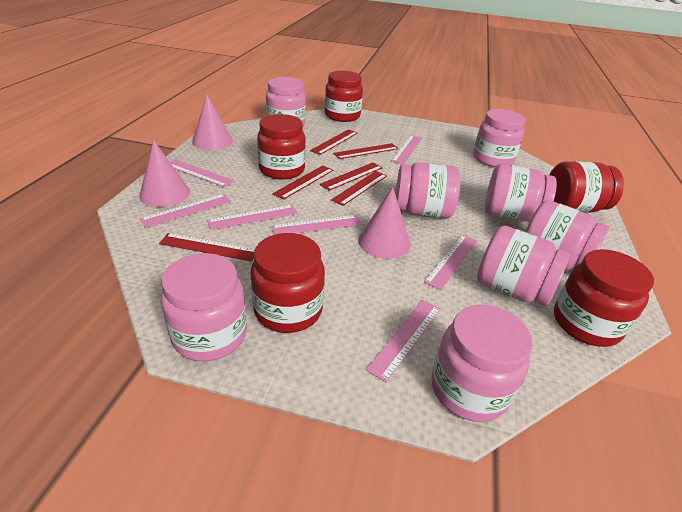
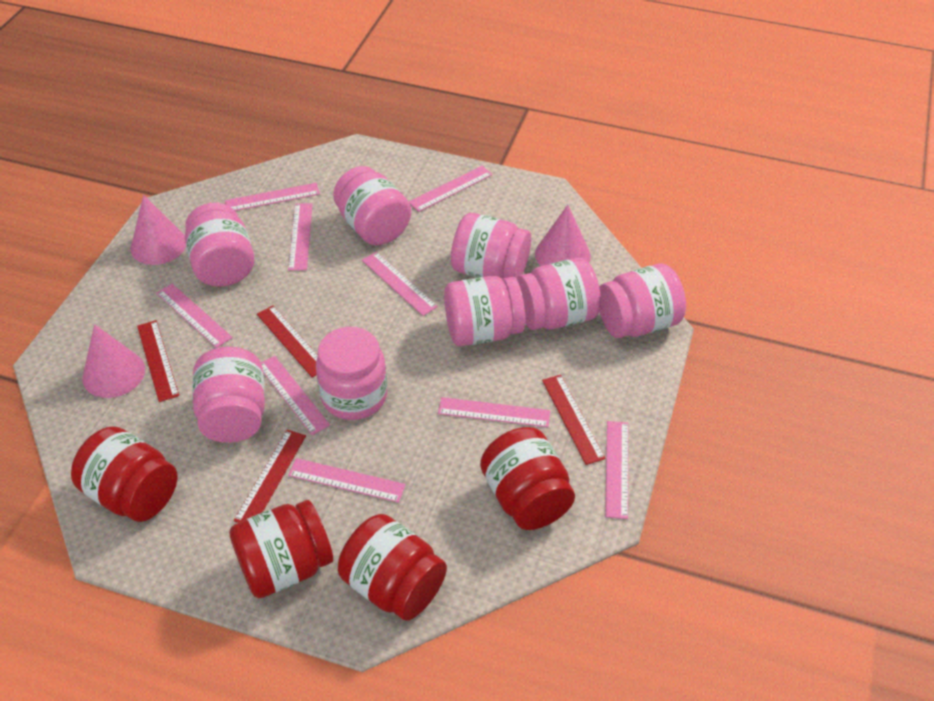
pink ruler: 7 -> 9
red jar: 5 -> 4
red ruler: 6 -> 4

